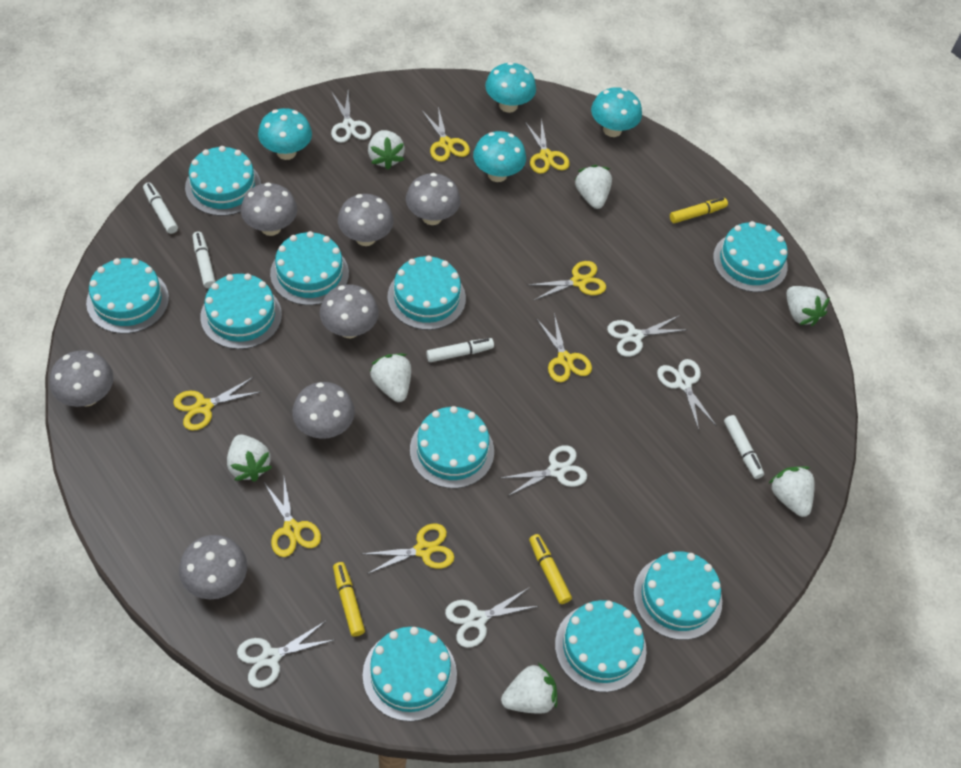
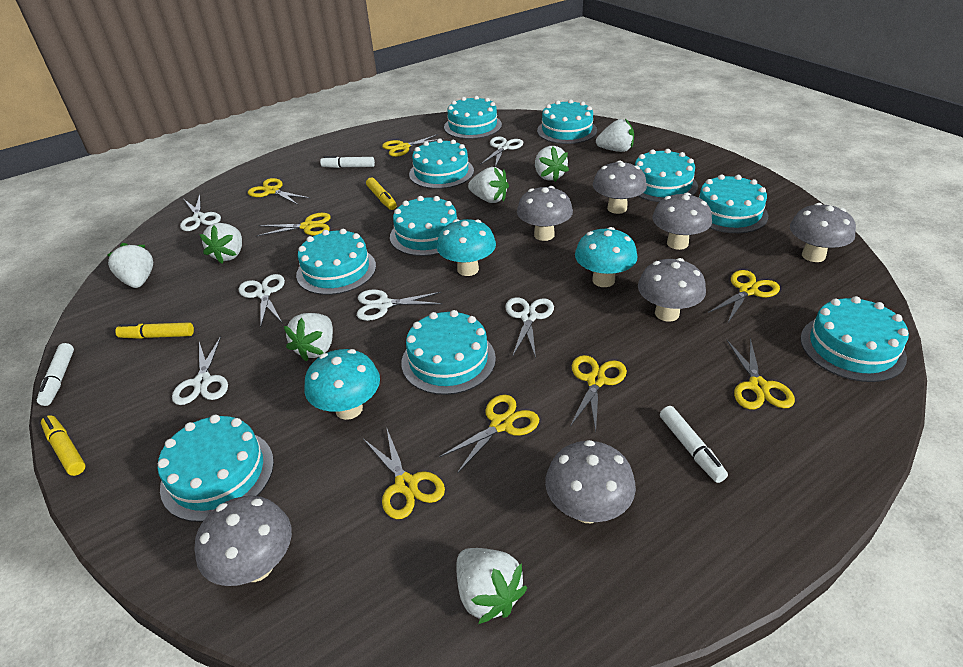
turquoise mushroom: 4 -> 3
white marker: 4 -> 3
yellow scissors: 7 -> 8

